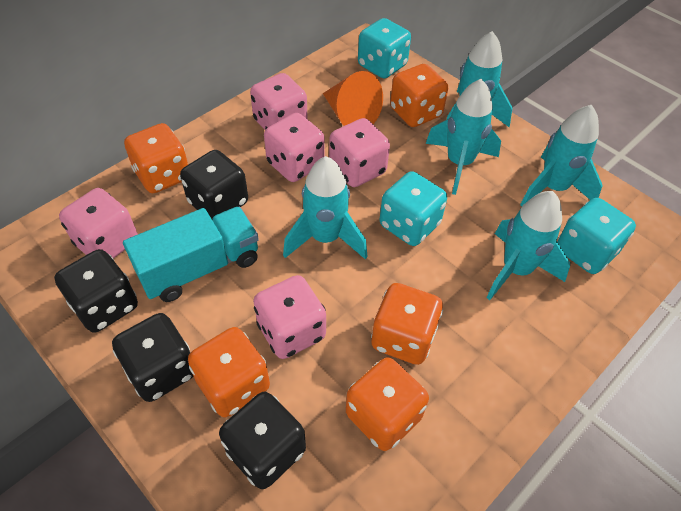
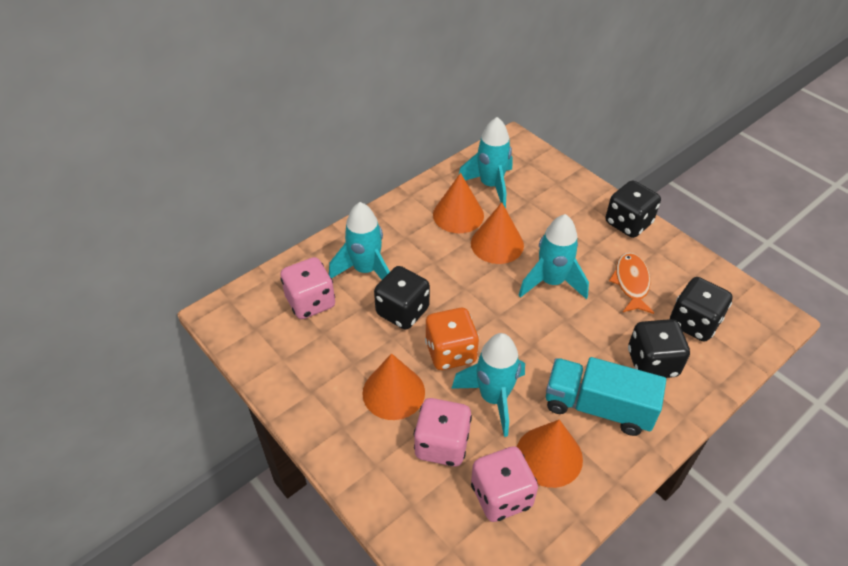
orange cone: 1 -> 4
orange dice: 5 -> 1
orange fish: 0 -> 1
pink dice: 5 -> 3
turquoise dice: 3 -> 0
turquoise rocket: 5 -> 4

